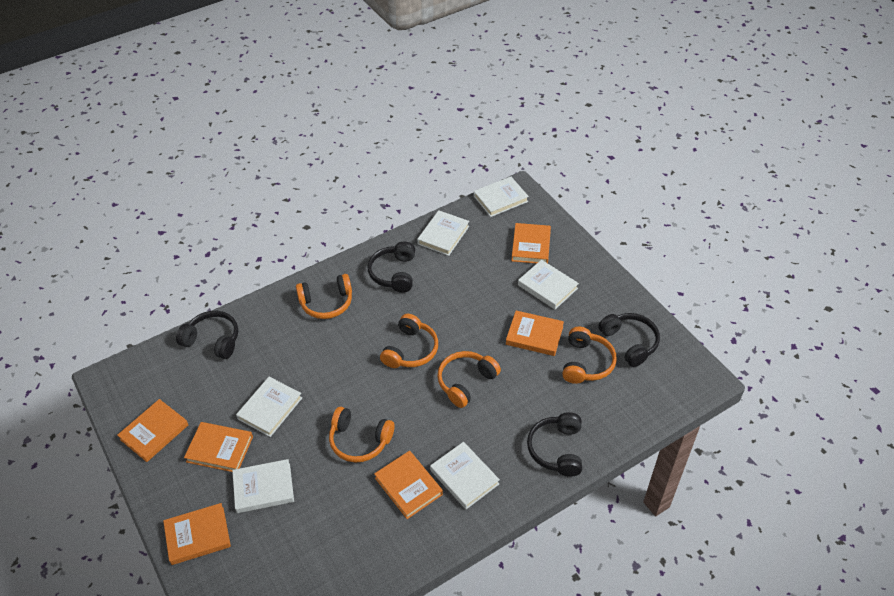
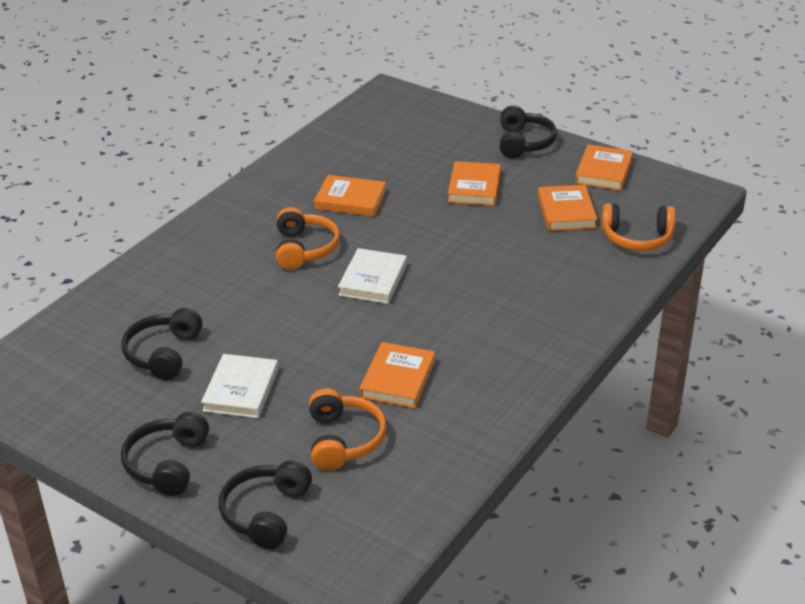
orange book: 6 -> 5
orange headphones: 5 -> 3
white book: 6 -> 2

